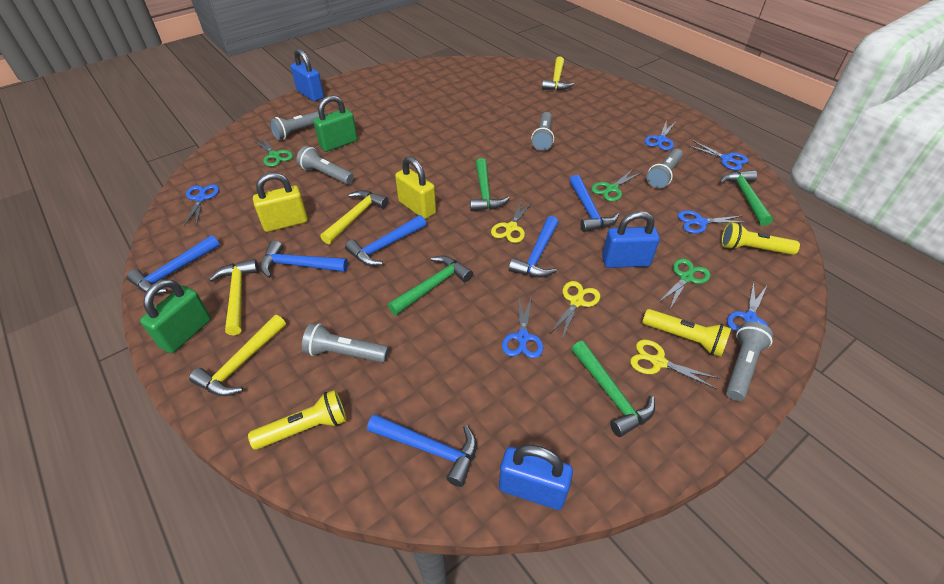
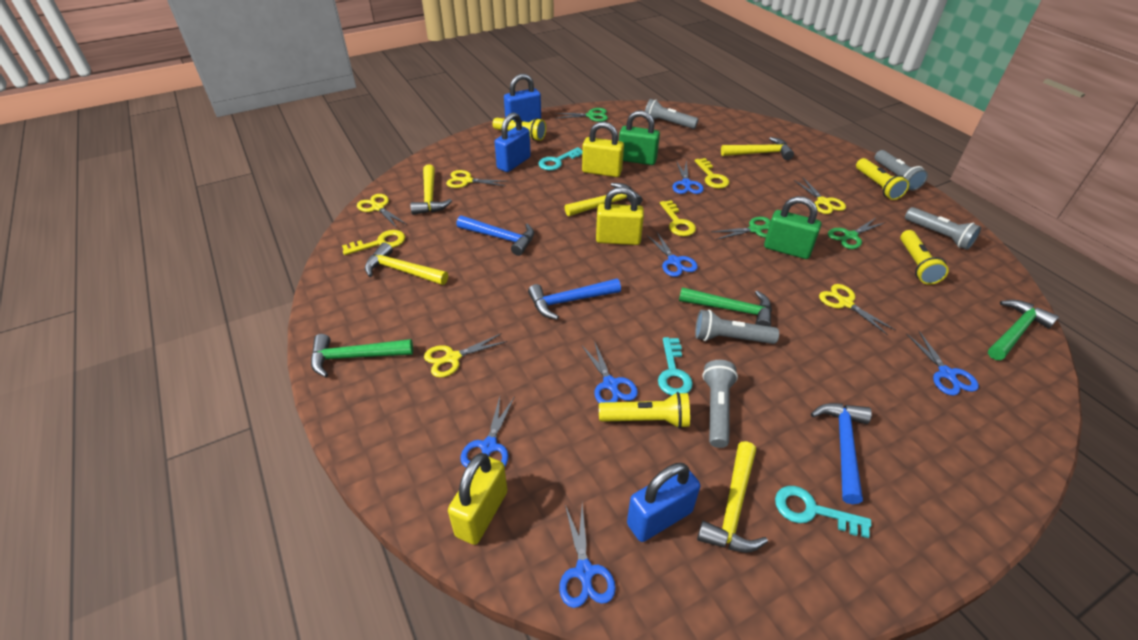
blue hammer: 6 -> 3
green hammer: 4 -> 3
grey flashlight: 6 -> 5
turquoise key: 0 -> 3
yellow flashlight: 3 -> 4
yellow hammer: 4 -> 5
yellow key: 0 -> 3
yellow padlock: 2 -> 3
yellow scissors: 3 -> 5

